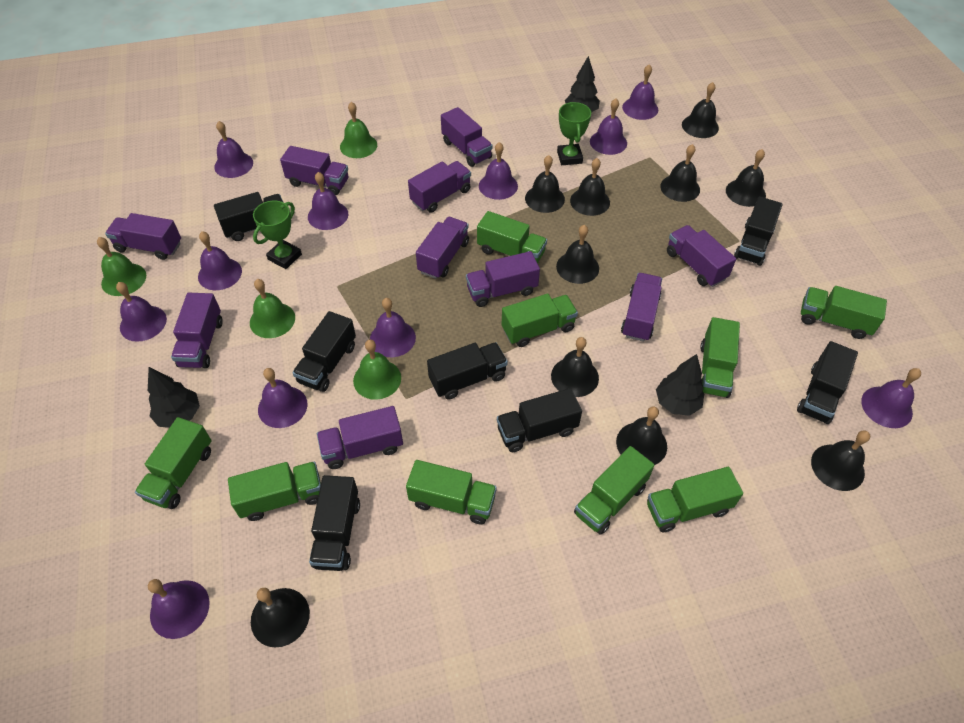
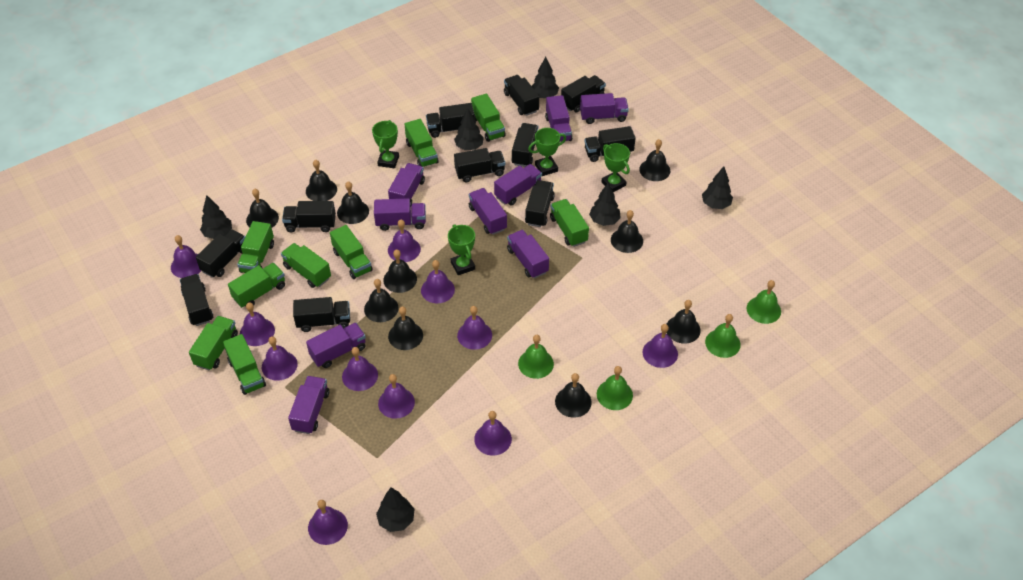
black tree: 3 -> 6
black truck: 7 -> 11
green trophy: 2 -> 4
purple truck: 10 -> 9

